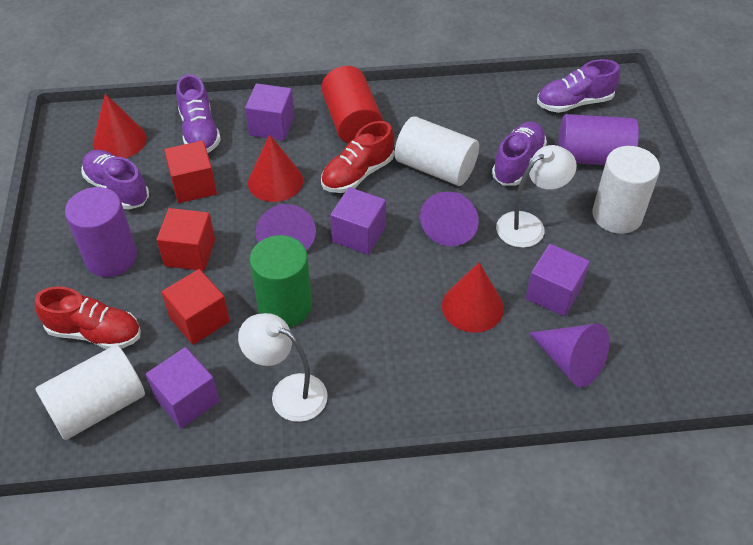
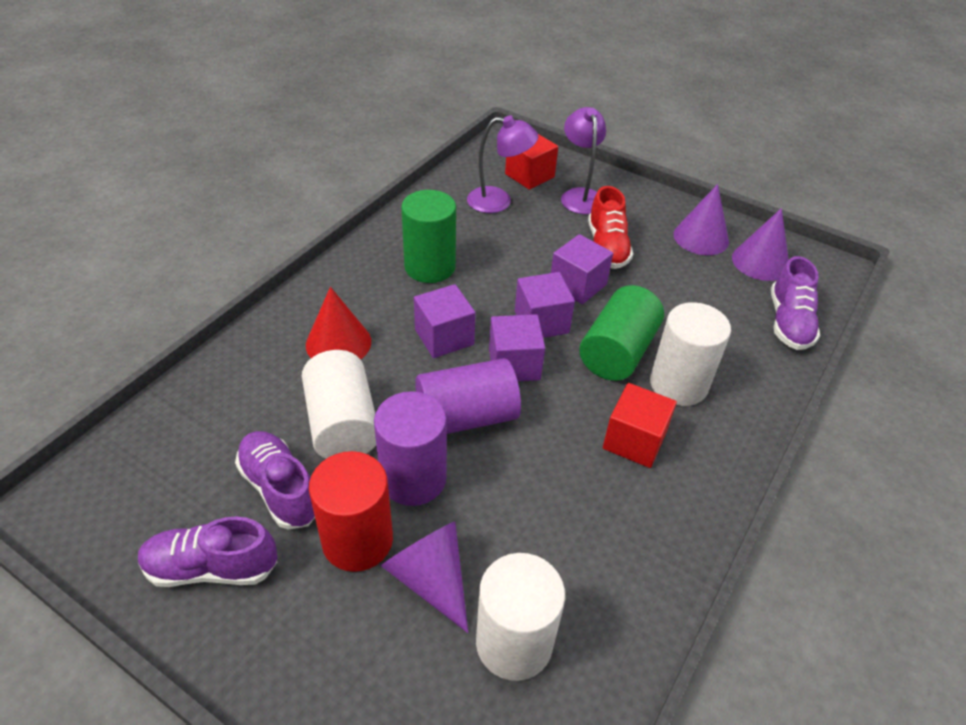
green cylinder: 1 -> 2
purple lamp: 0 -> 2
purple shoe: 4 -> 3
red cone: 3 -> 1
red cube: 3 -> 2
red shoe: 2 -> 1
white lamp: 2 -> 0

